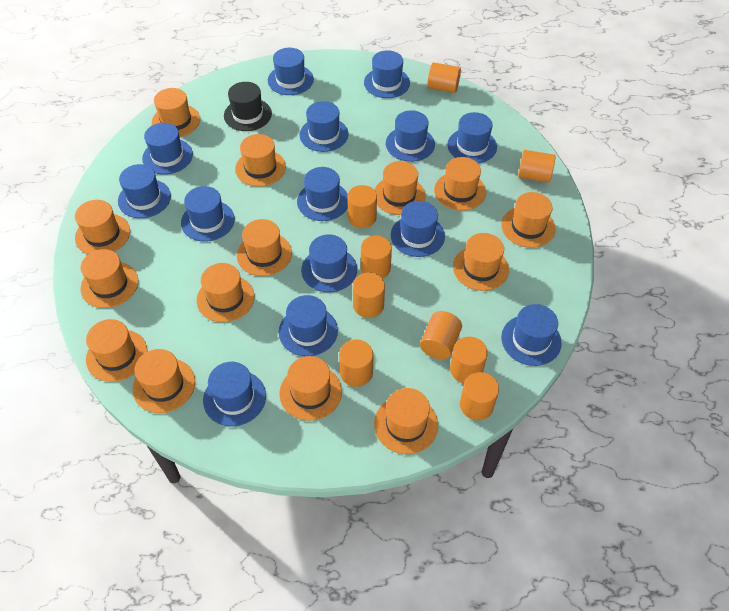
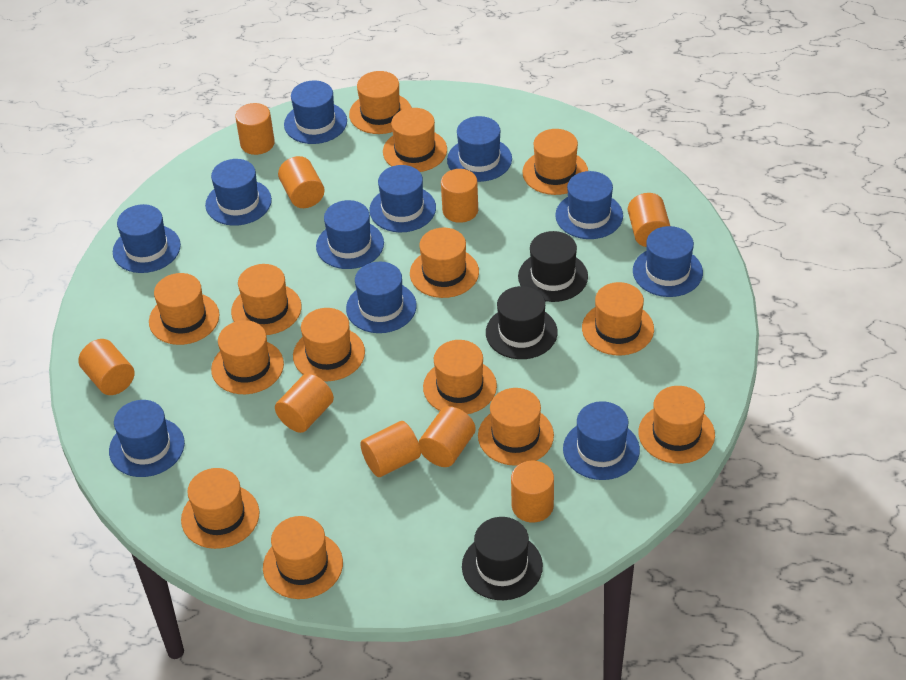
black hat: 1 -> 3
blue hat: 14 -> 11

